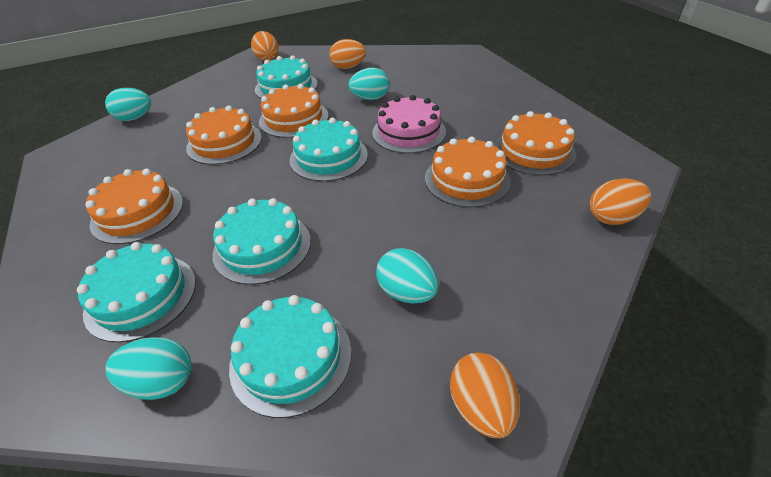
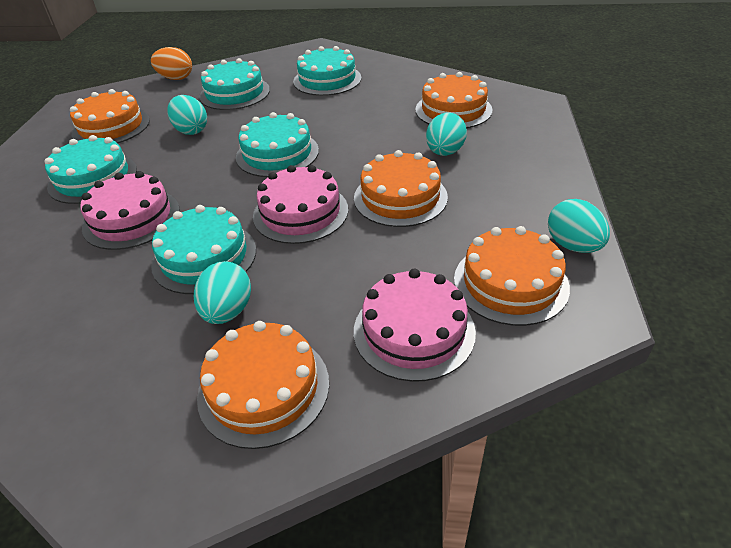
orange egg: 4 -> 1
pink cake: 1 -> 3

